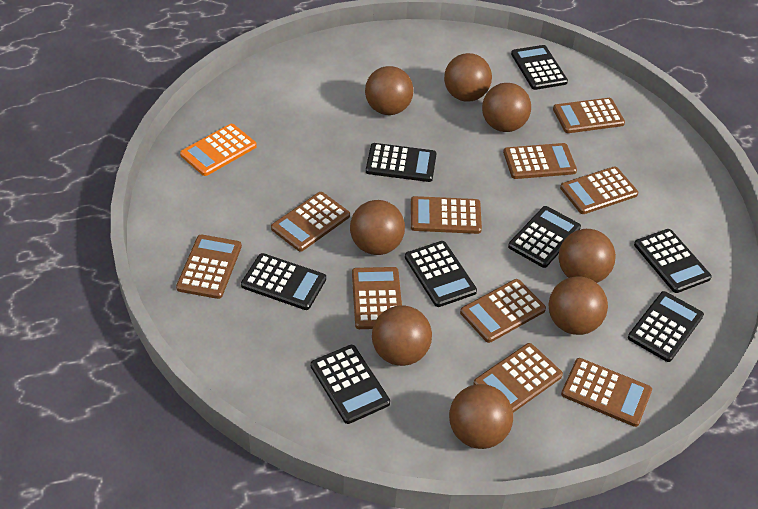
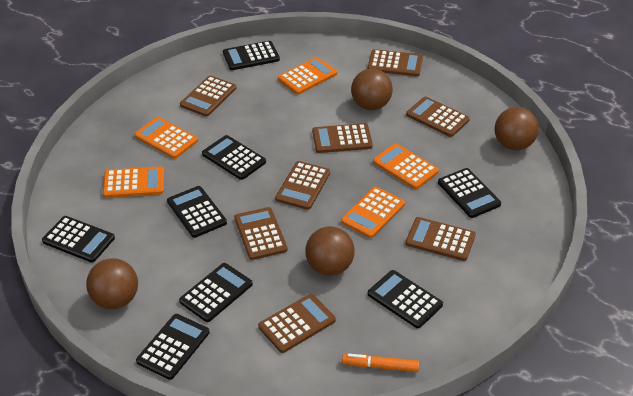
brown ball: 8 -> 4
brown calculator: 10 -> 8
orange calculator: 1 -> 5
orange marker: 0 -> 1

